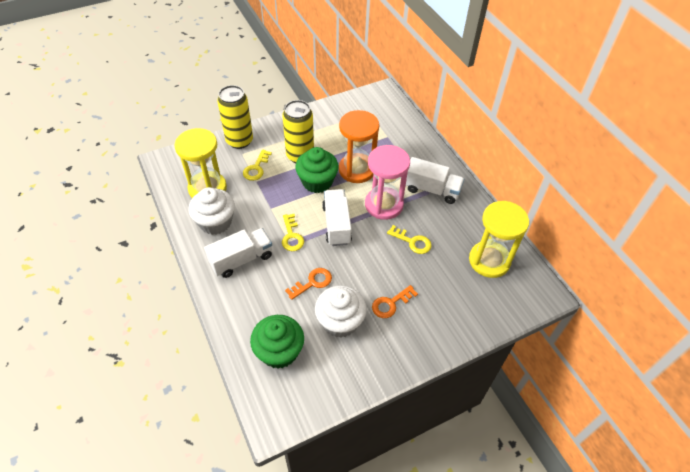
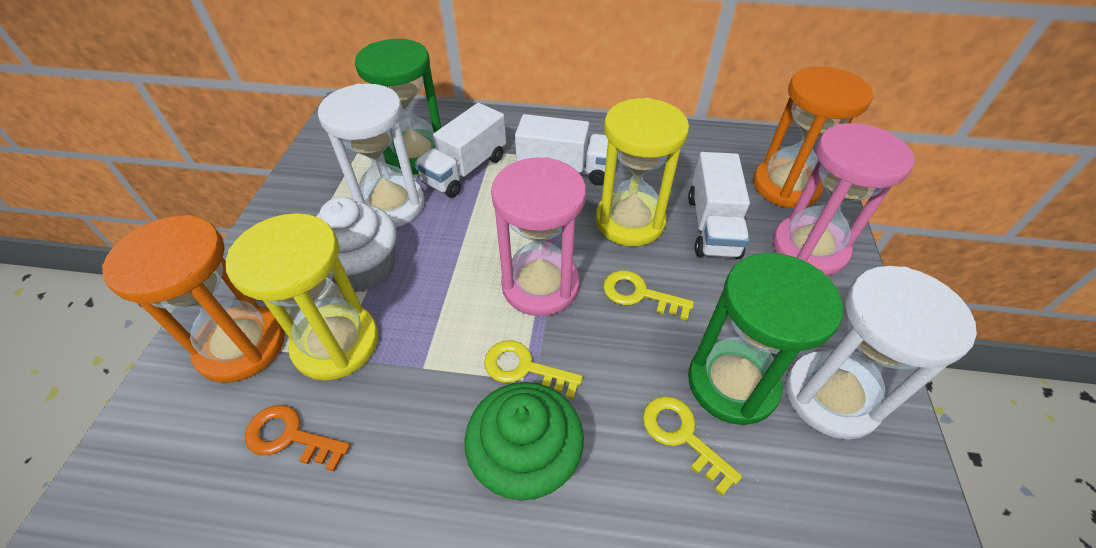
green cupcake: 2 -> 1
green hourglass: 0 -> 2
orange hourglass: 1 -> 2
orange key: 2 -> 1
pink hourglass: 1 -> 2
white cupcake: 2 -> 1
white hourglass: 0 -> 2
yellow can: 2 -> 0

